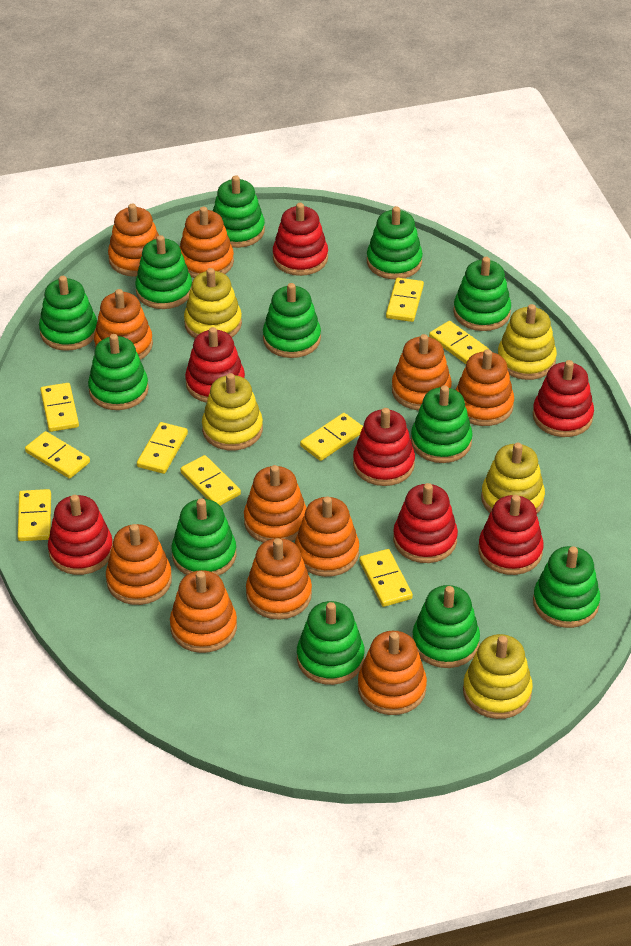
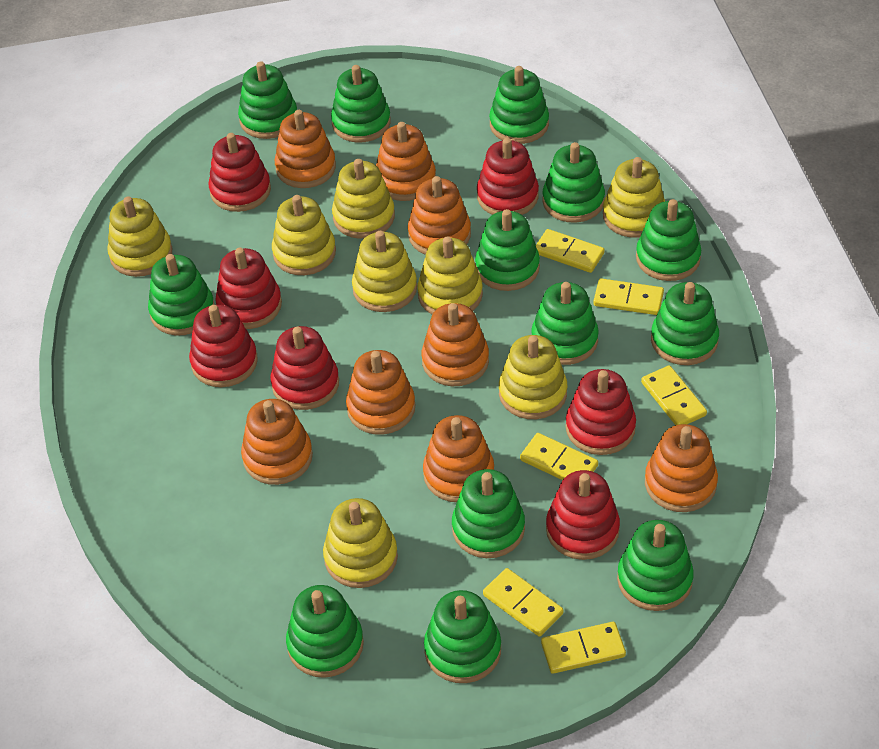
green stacking toy: 12 -> 13
orange stacking toy: 11 -> 8
yellow domino: 9 -> 6
yellow stacking toy: 5 -> 8

